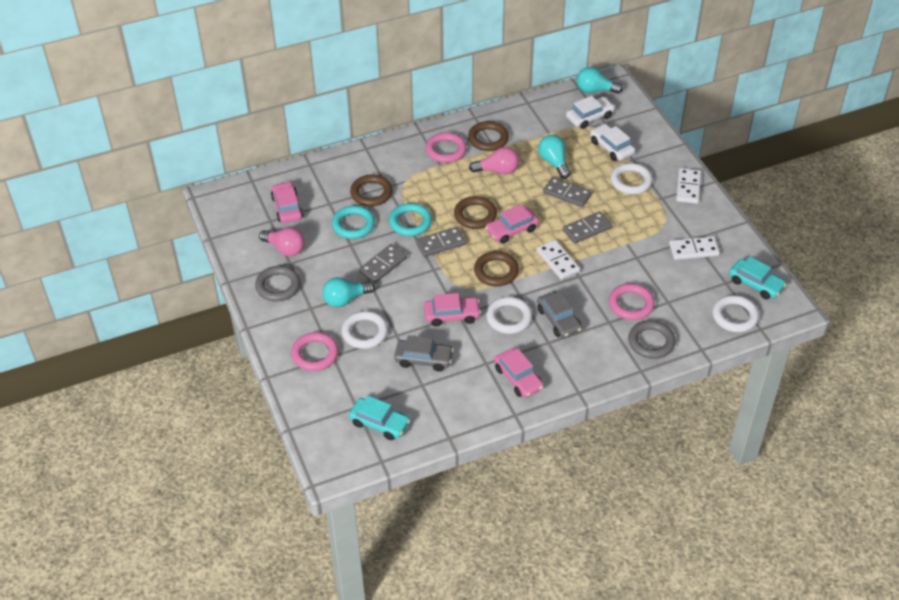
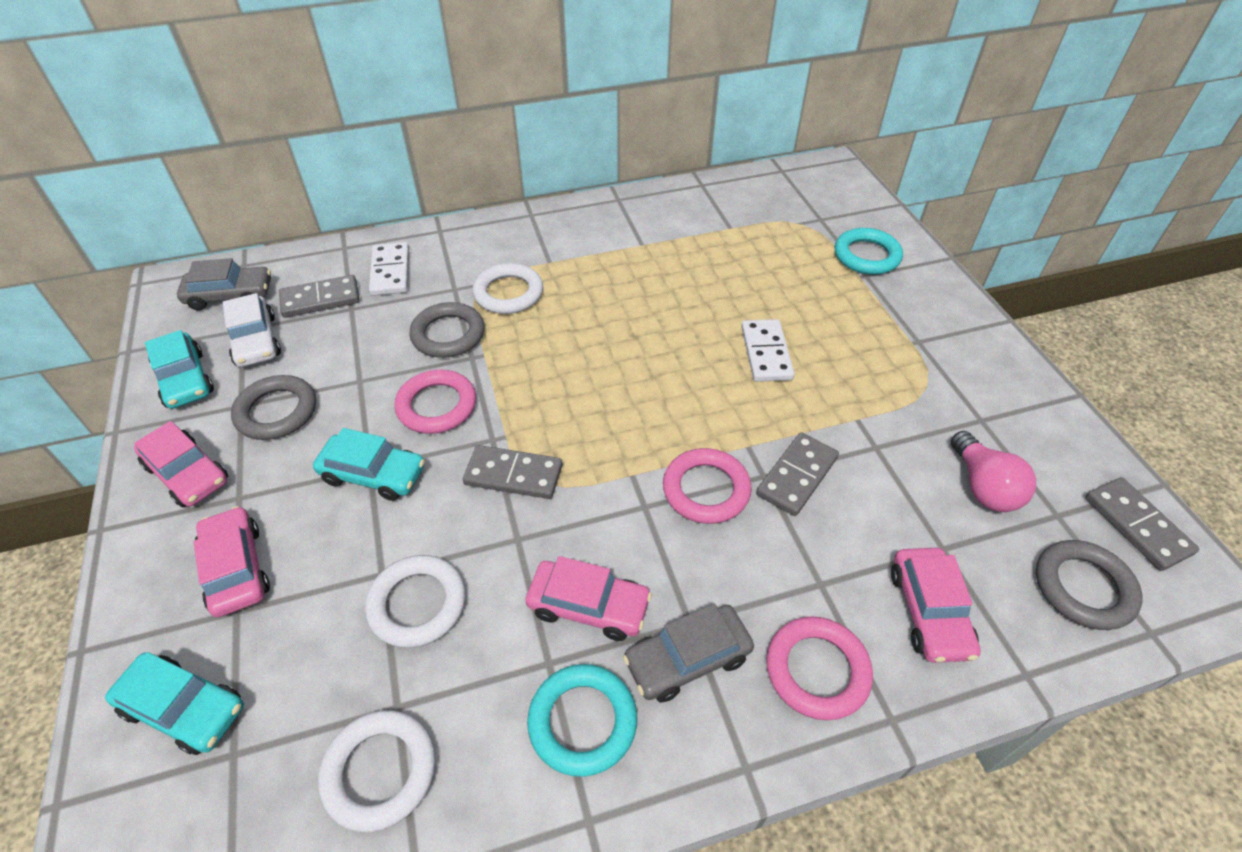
brown ring: 4 -> 0
grey ring: 2 -> 3
pink light bulb: 2 -> 1
turquoise car: 2 -> 3
turquoise light bulb: 3 -> 0
white car: 2 -> 1
white domino: 3 -> 2
white ring: 4 -> 3

